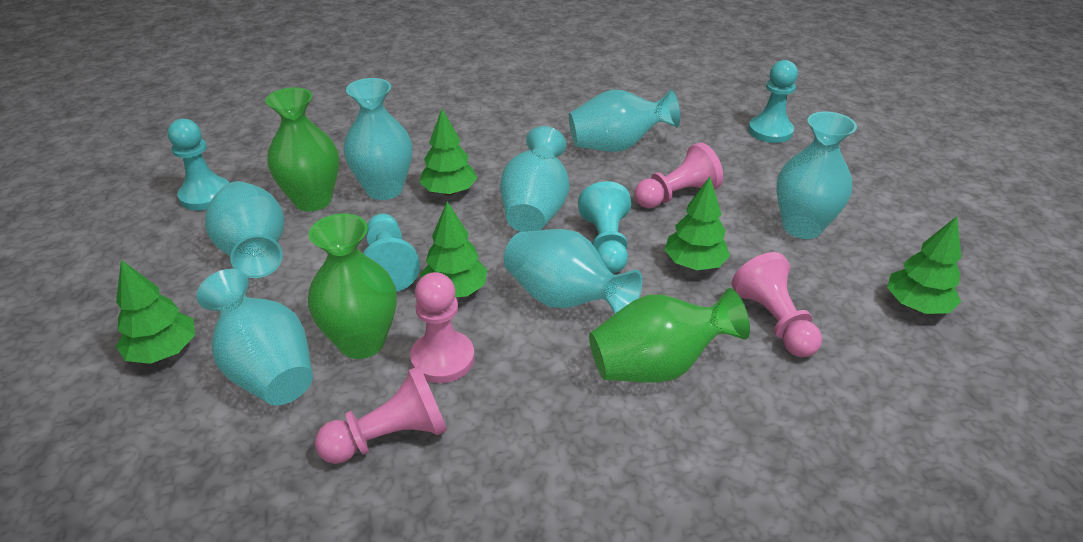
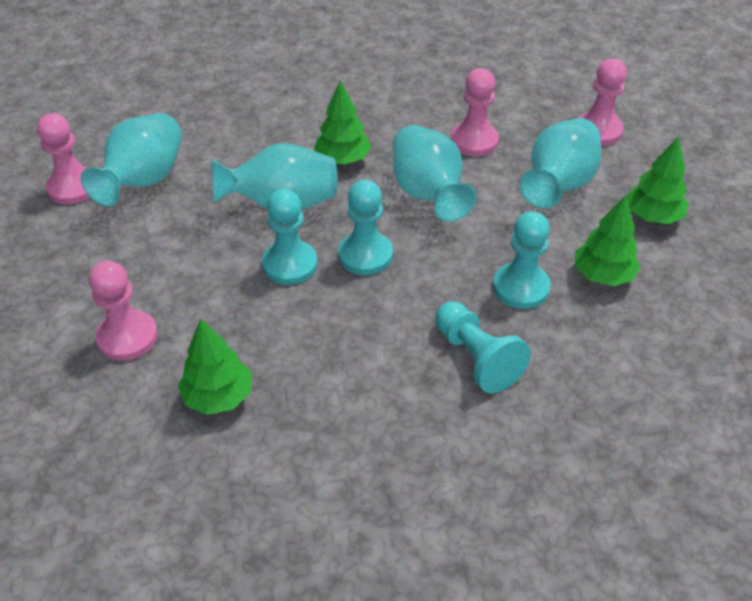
green tree: 5 -> 4
green vase: 3 -> 0
turquoise vase: 7 -> 4

